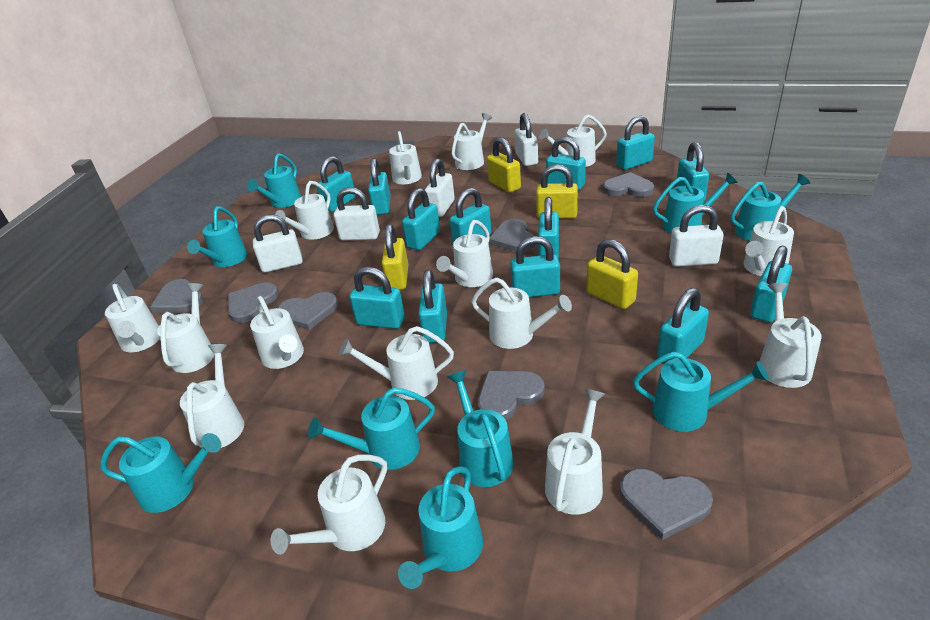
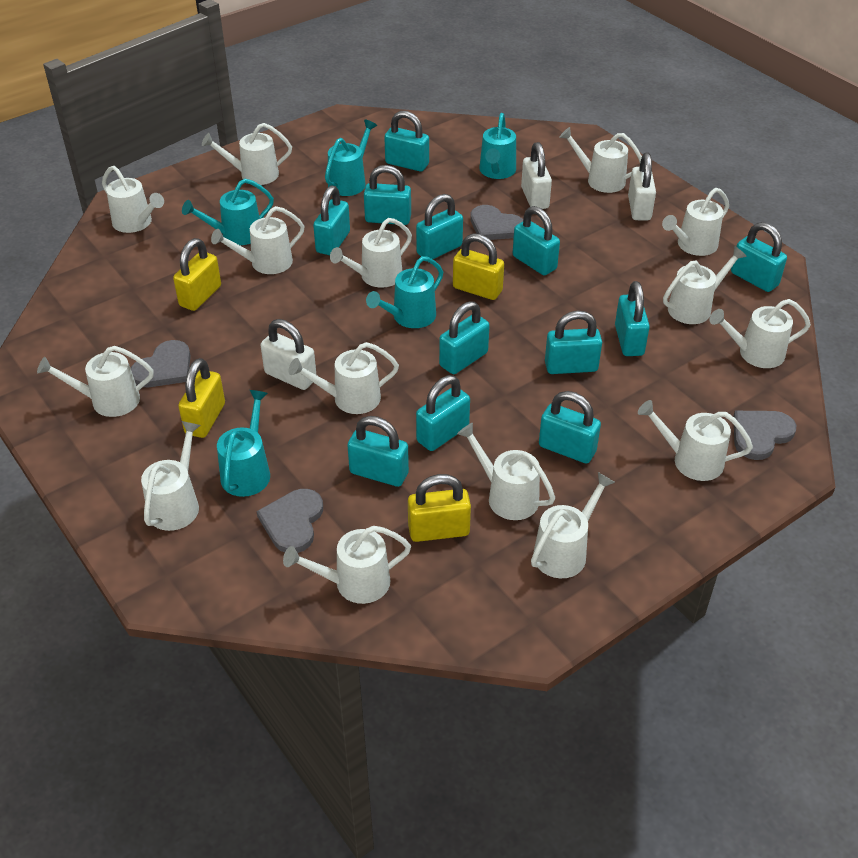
grey heart: 7 -> 4
turquoise padlock: 13 -> 12
turquoise watering can: 9 -> 5
white padlock: 5 -> 3

